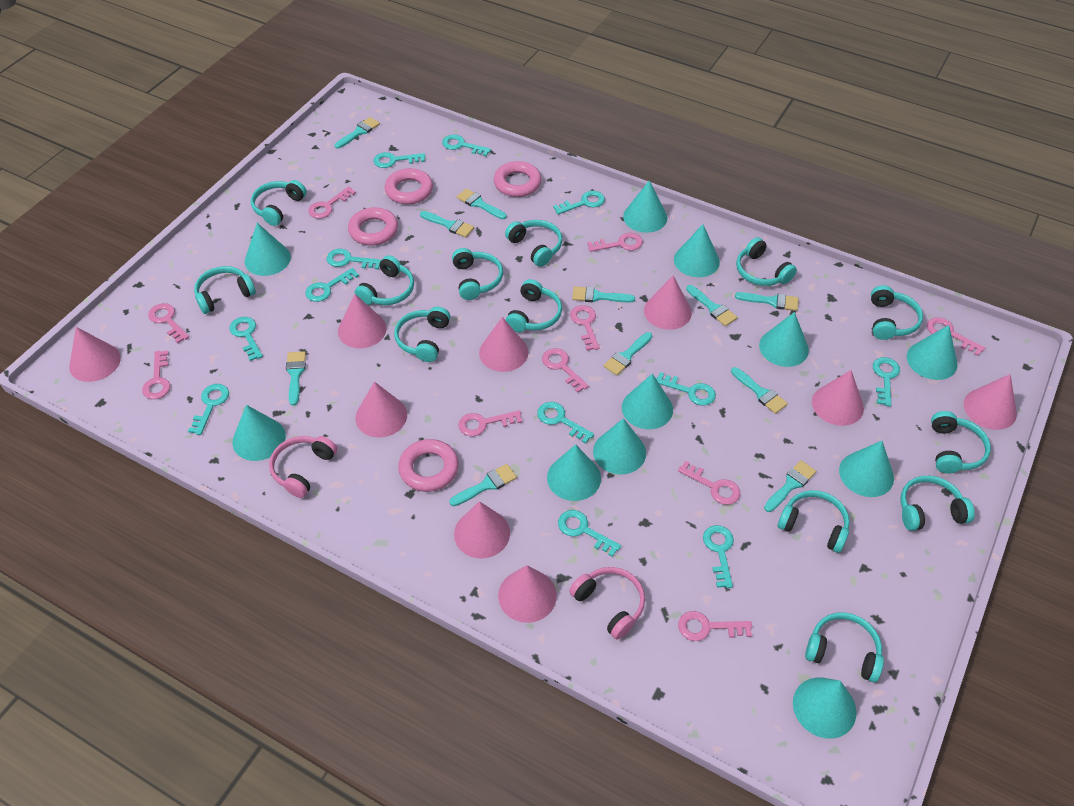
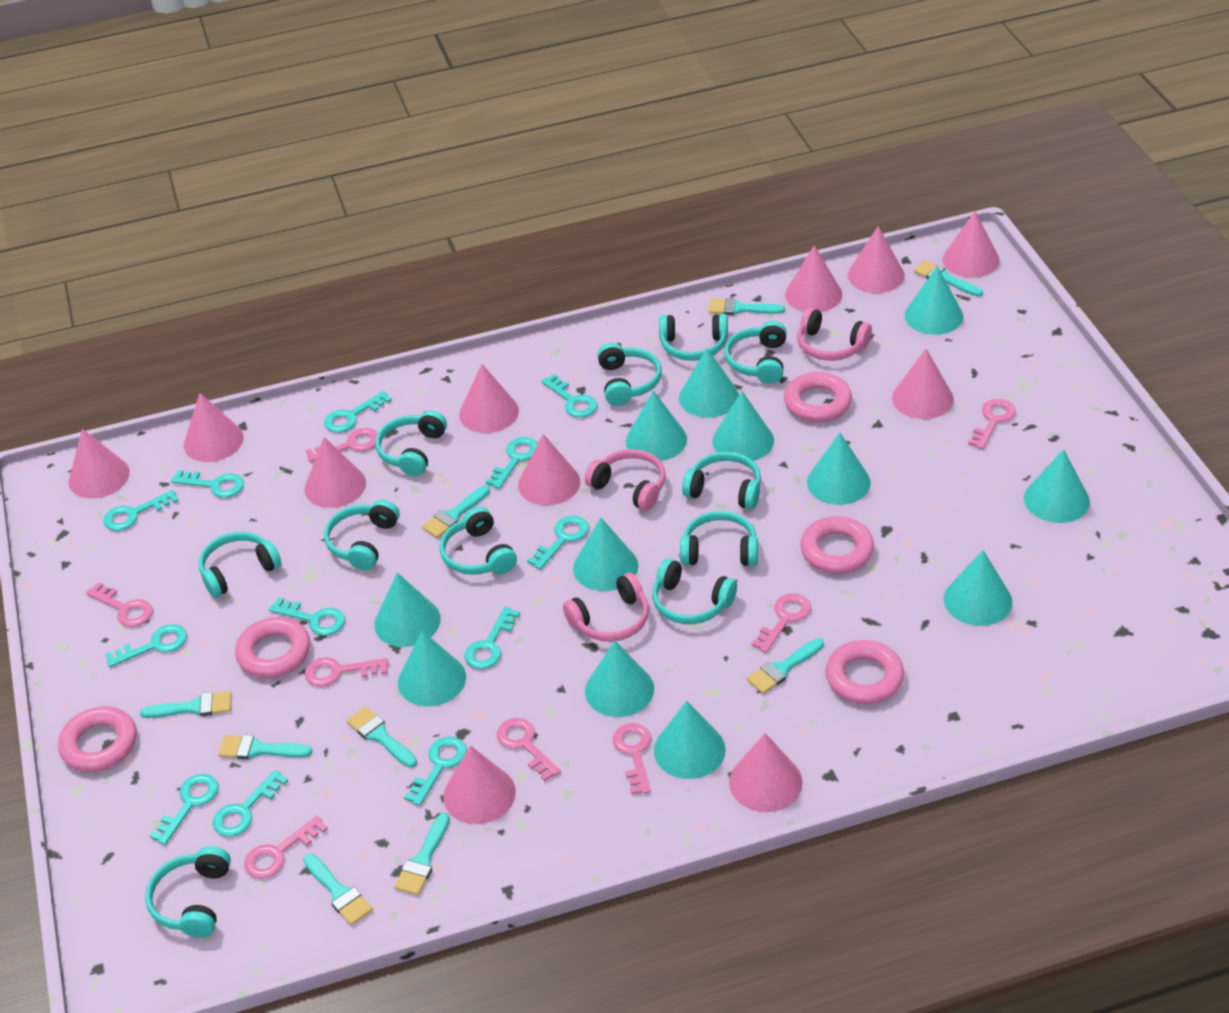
pink cone: 9 -> 11
pink headphones: 2 -> 3
pink key: 10 -> 8
pink ring: 4 -> 5
turquoise brush: 11 -> 9
turquoise cone: 11 -> 12
turquoise headphones: 13 -> 11

